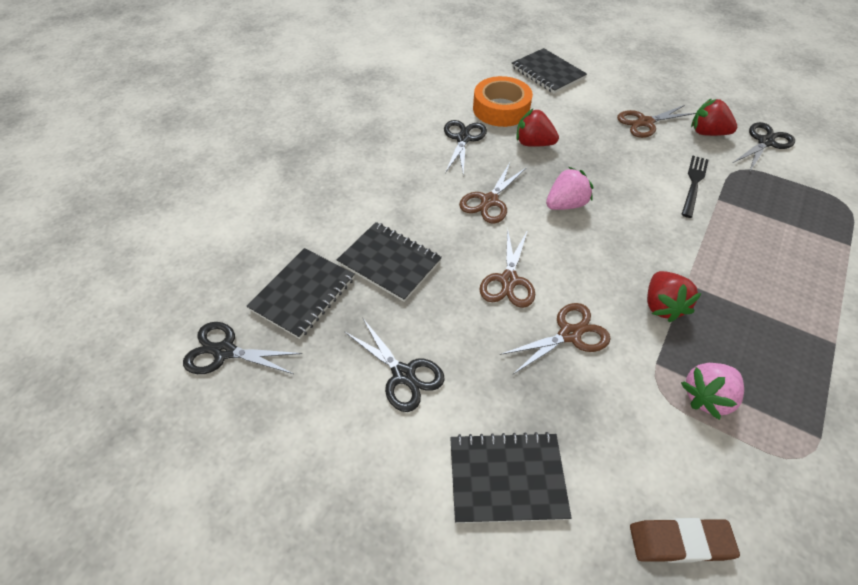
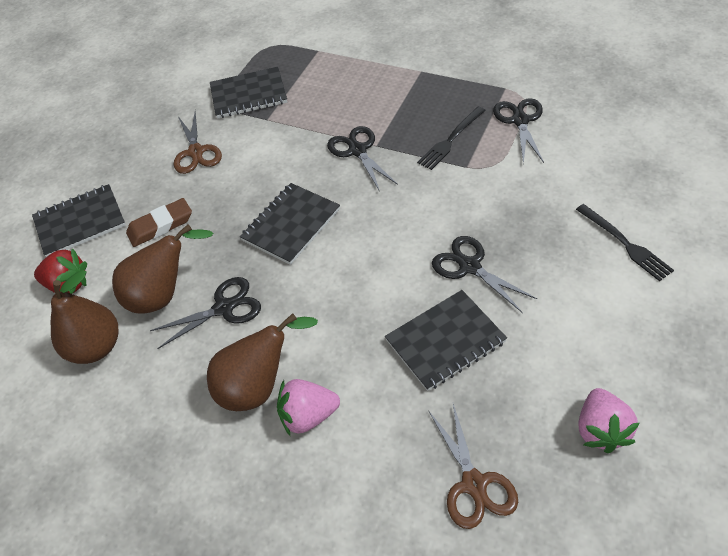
black fork: 1 -> 2
brown pear: 0 -> 3
brown scissors: 4 -> 2
orange tape: 1 -> 0
red strawberry: 3 -> 1

